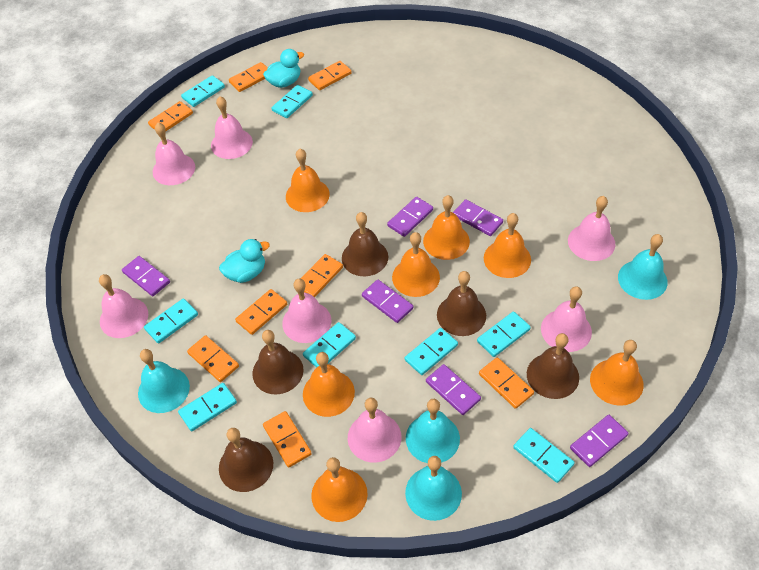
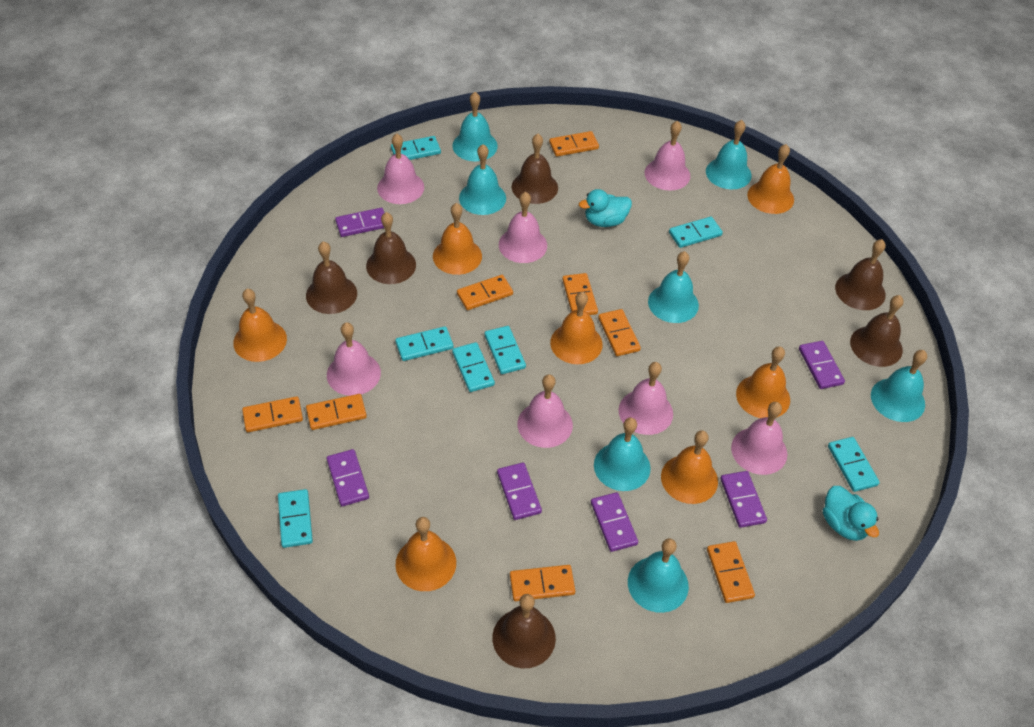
brown bell: 5 -> 6
turquoise bell: 4 -> 7
turquoise domino: 8 -> 7

